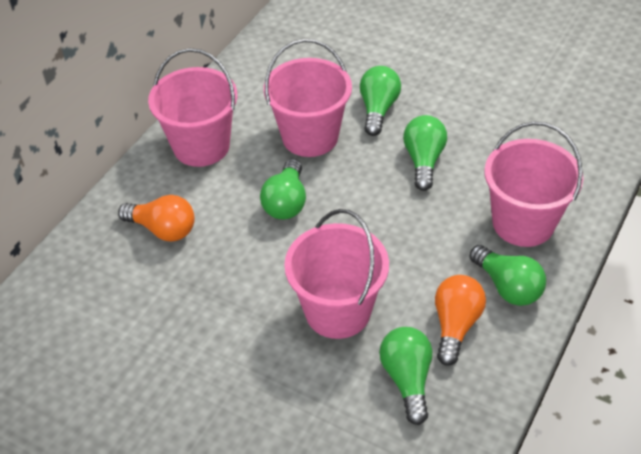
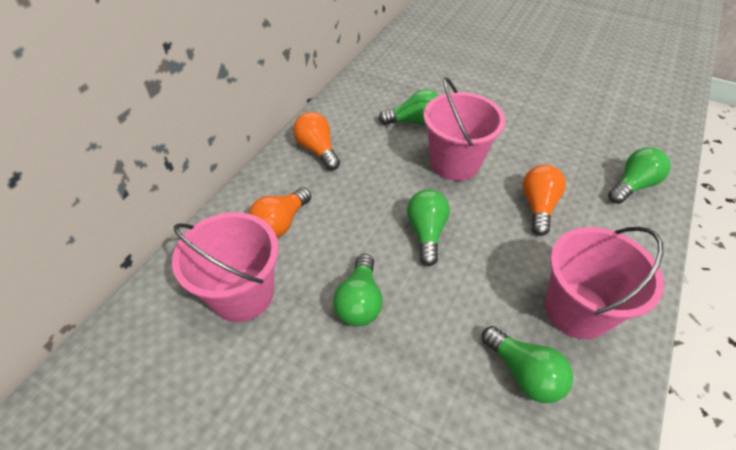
orange light bulb: 2 -> 3
pink bucket: 4 -> 3

